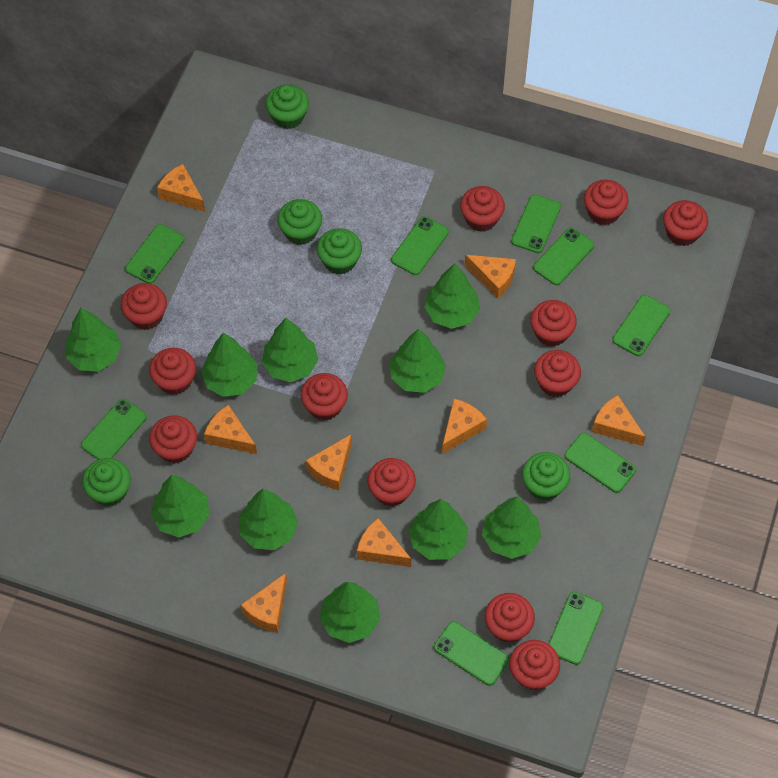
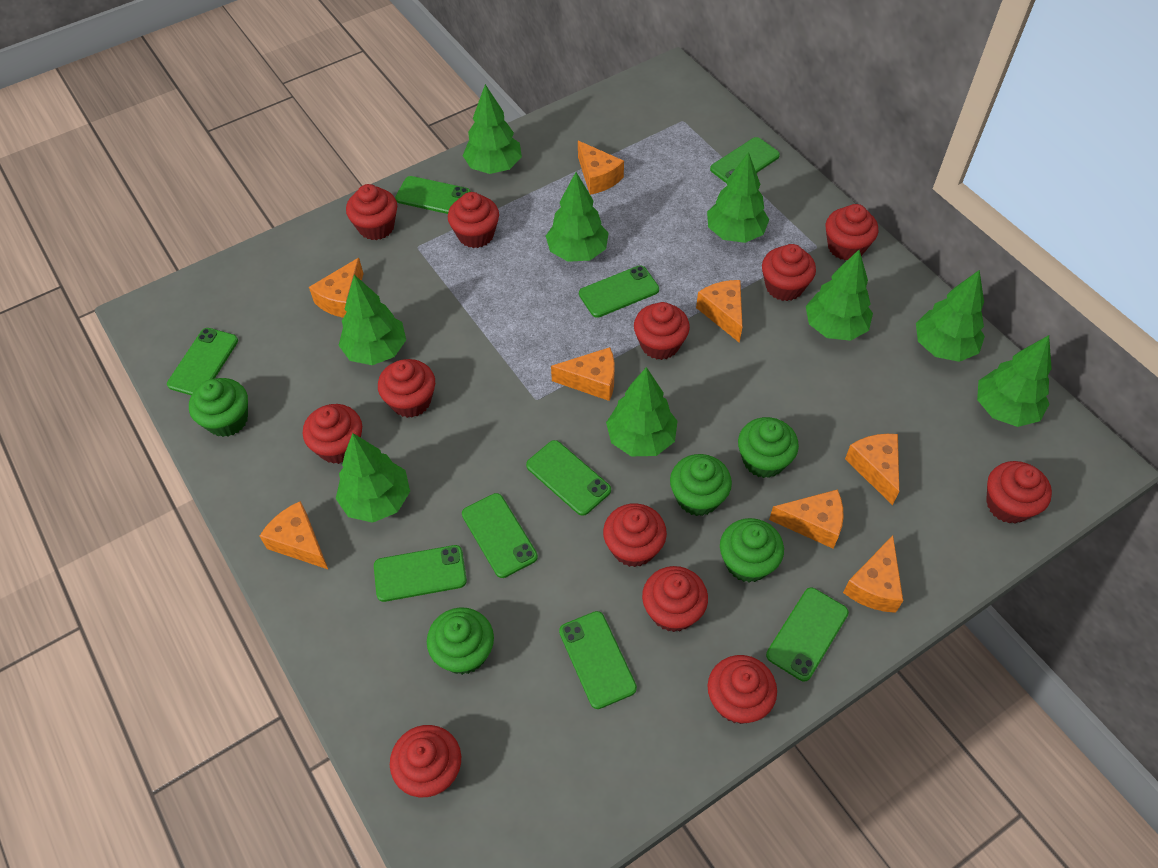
green tree: 10 -> 9

